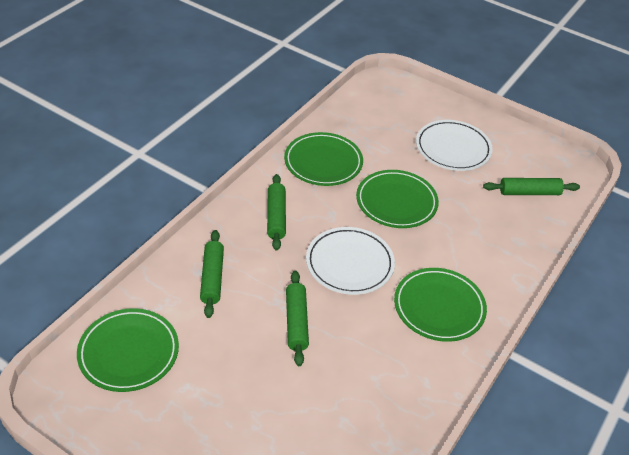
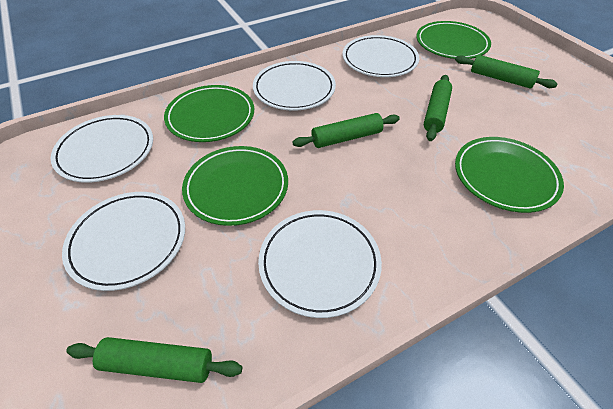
white plate: 2 -> 5

